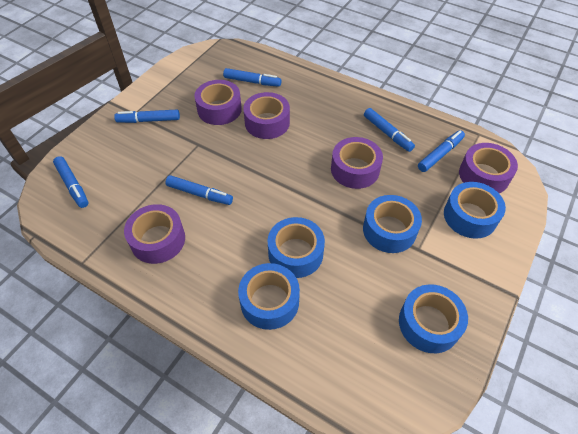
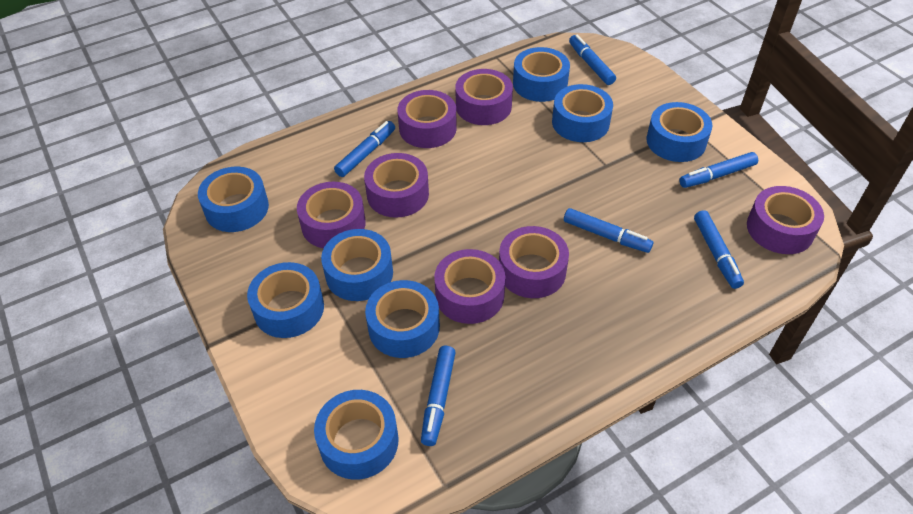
blue tape: 5 -> 8
purple tape: 5 -> 7

